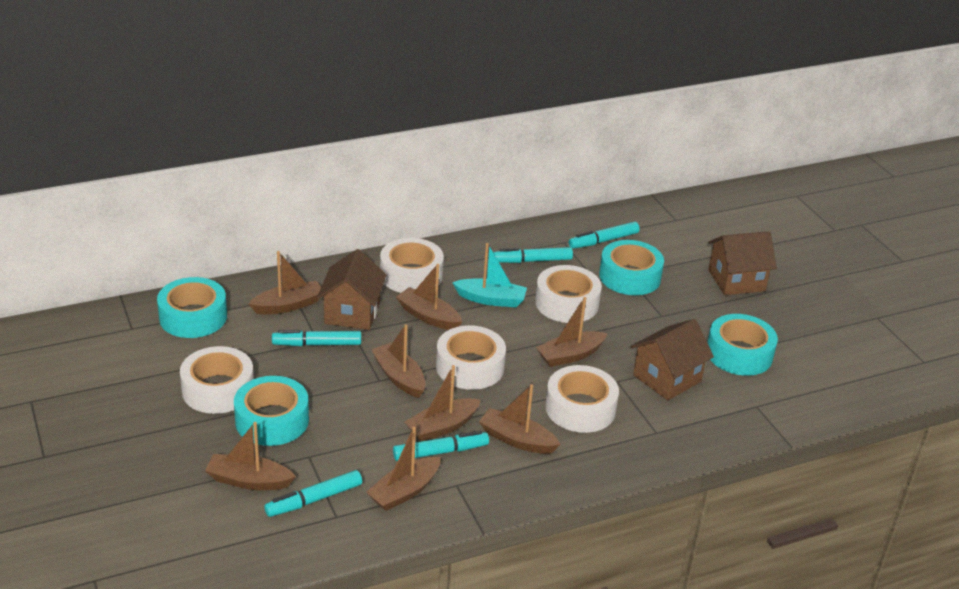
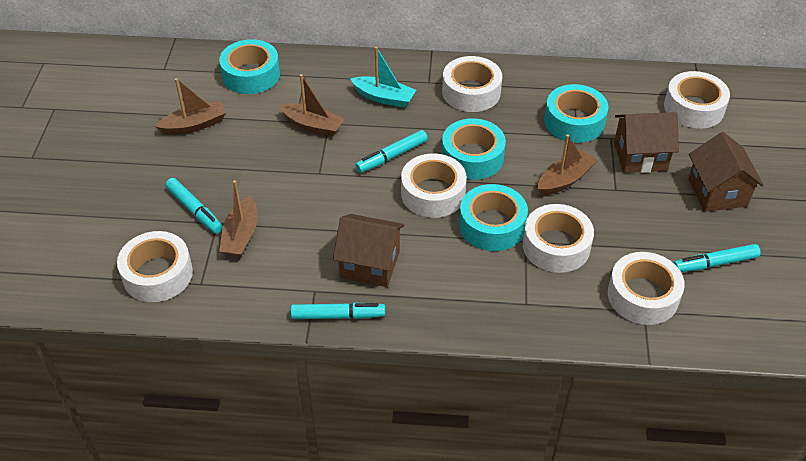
brown boat: 8 -> 4
turquoise marker: 5 -> 4
white tape: 5 -> 6

